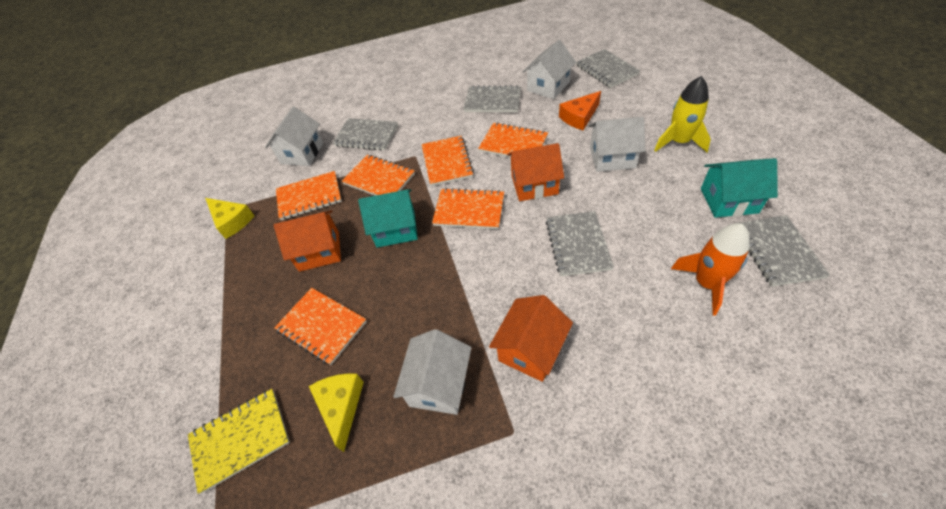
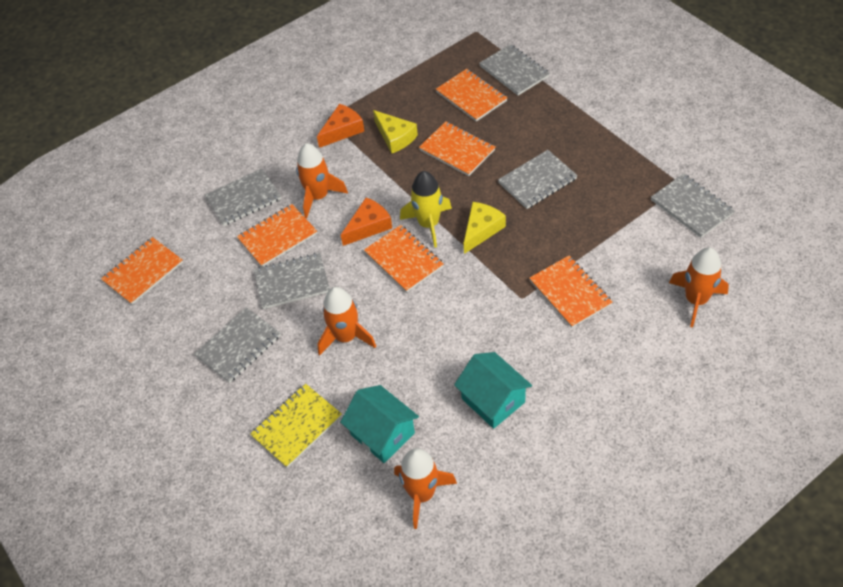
grey notebook: 5 -> 6
orange cheese: 1 -> 2
orange house: 3 -> 0
orange rocket: 1 -> 4
white house: 4 -> 0

